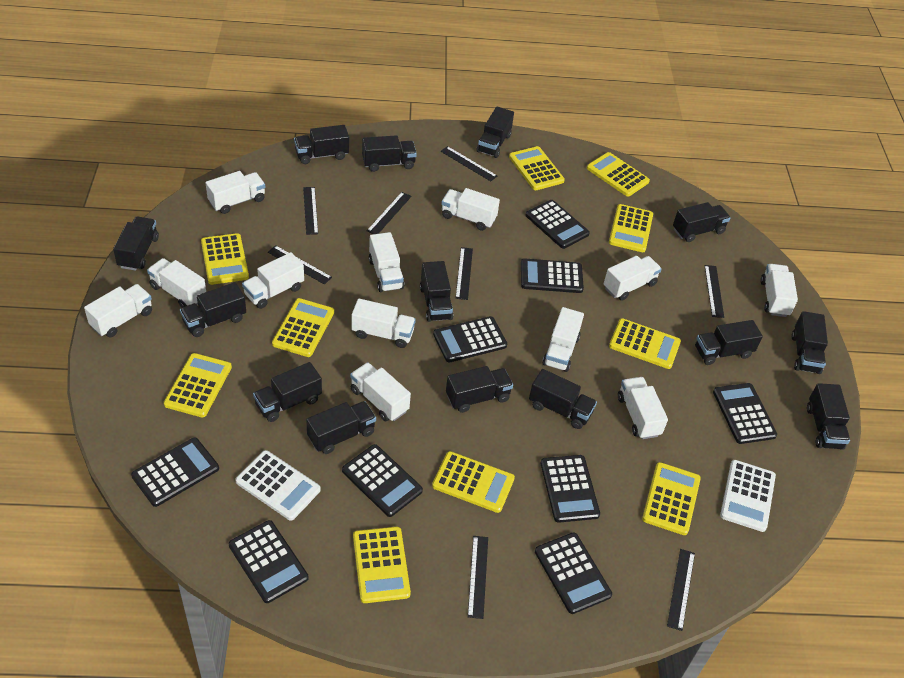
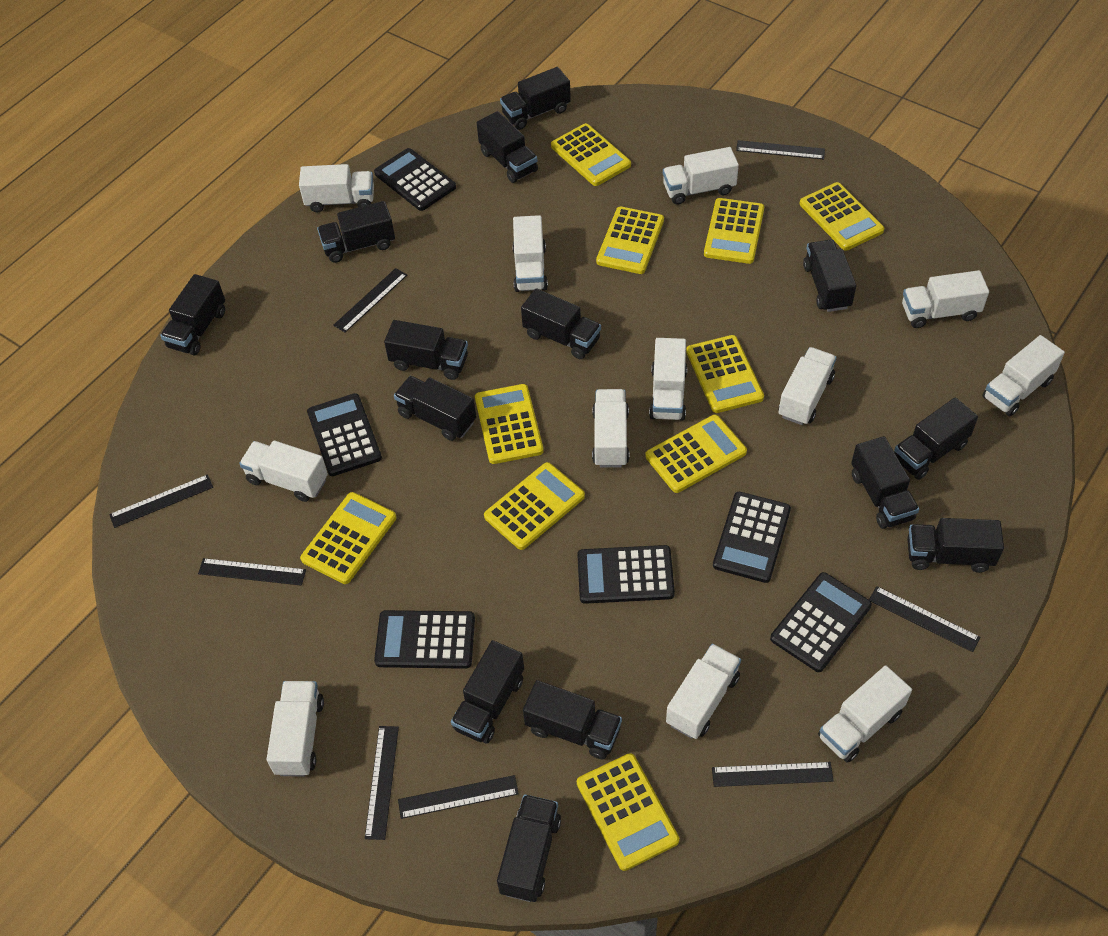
black calculator: 9 -> 6
white calculator: 2 -> 0

